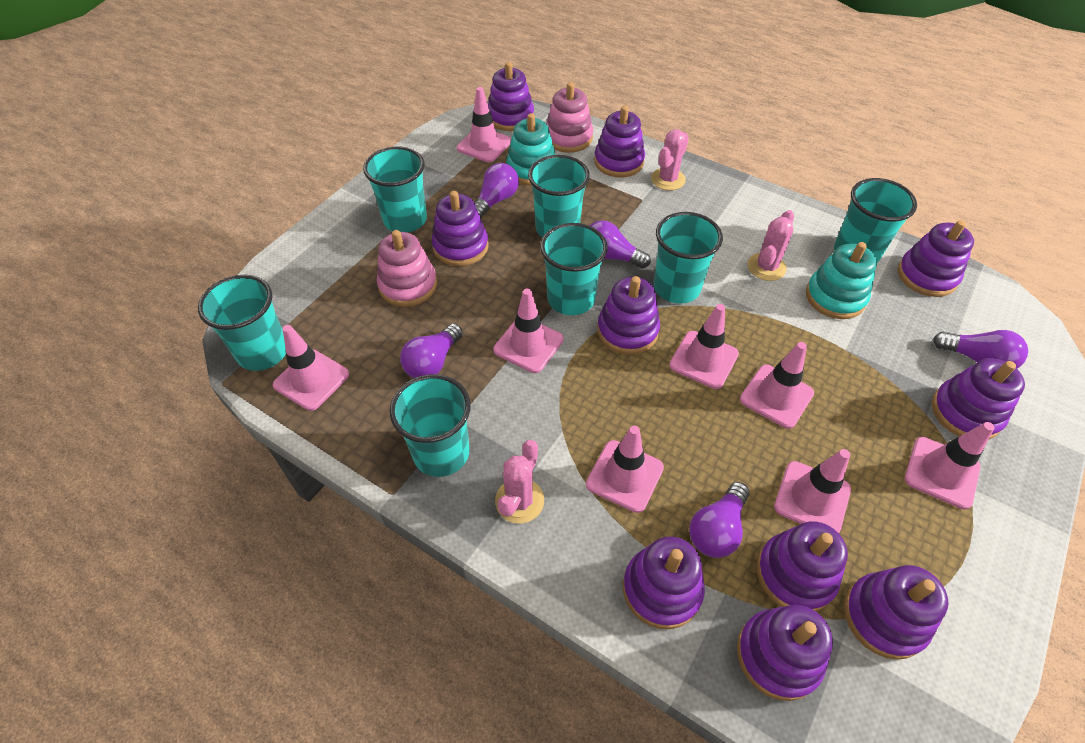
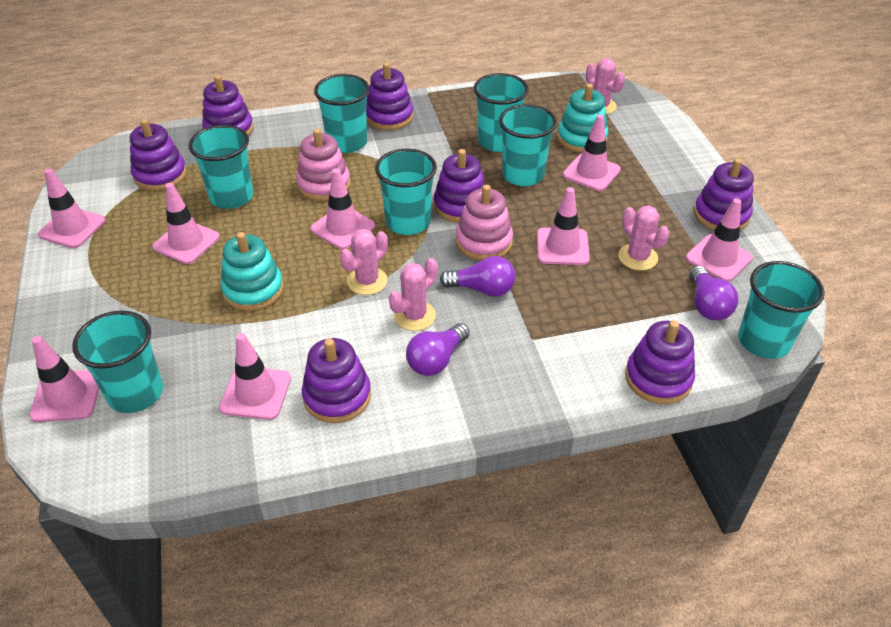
pink cactus: 3 -> 4
purple light bulb: 5 -> 3
purple stacking toy: 10 -> 7

